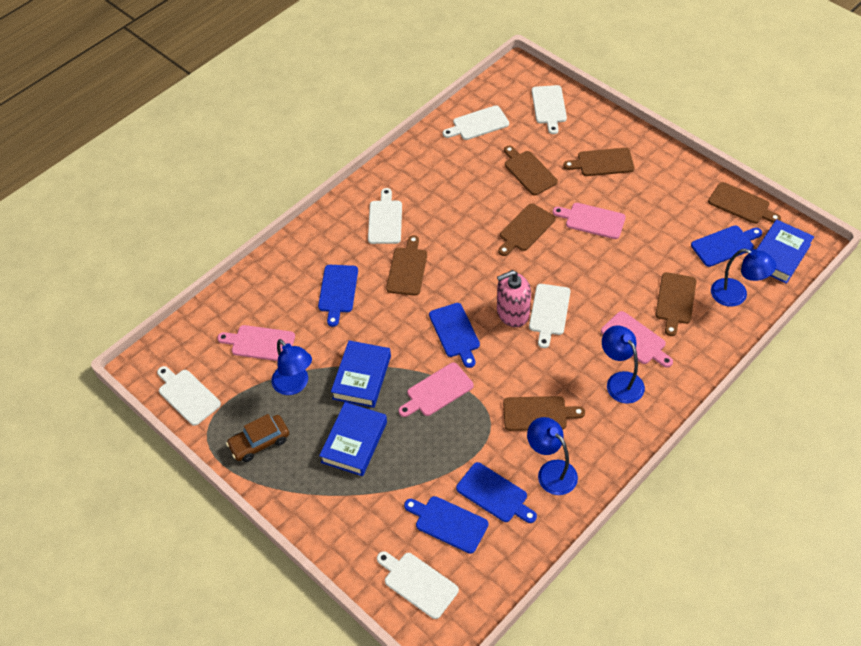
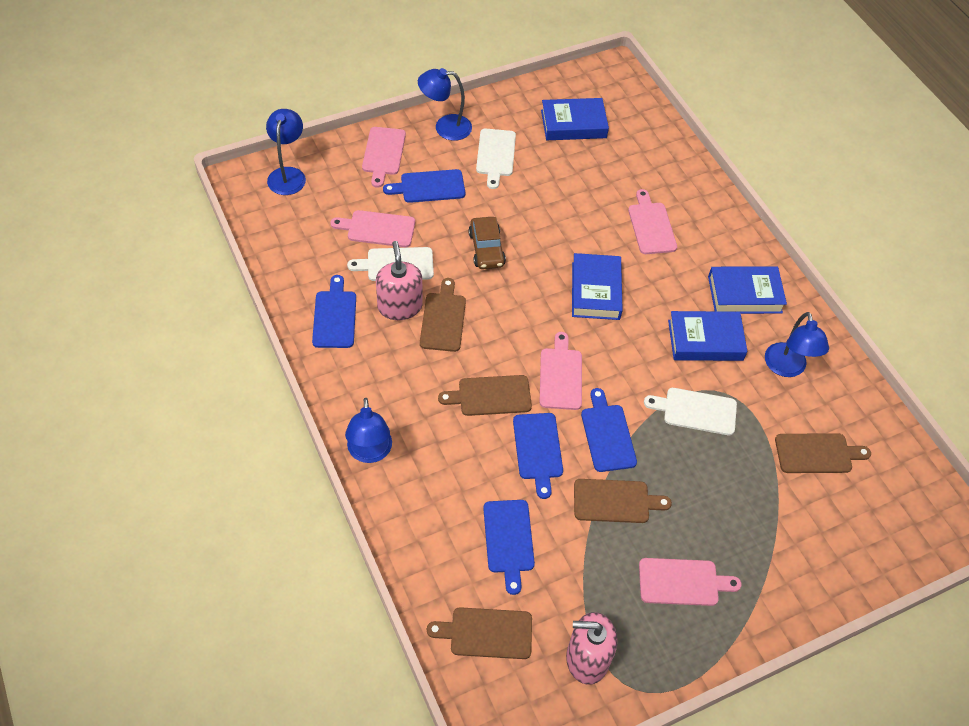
blue book: 3 -> 4
brown cutting board: 7 -> 5
pink cutting board: 4 -> 5
pink soap dispenser: 1 -> 2
white cutting board: 6 -> 3

